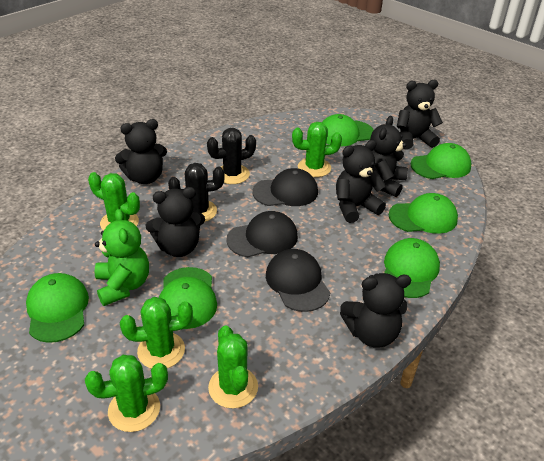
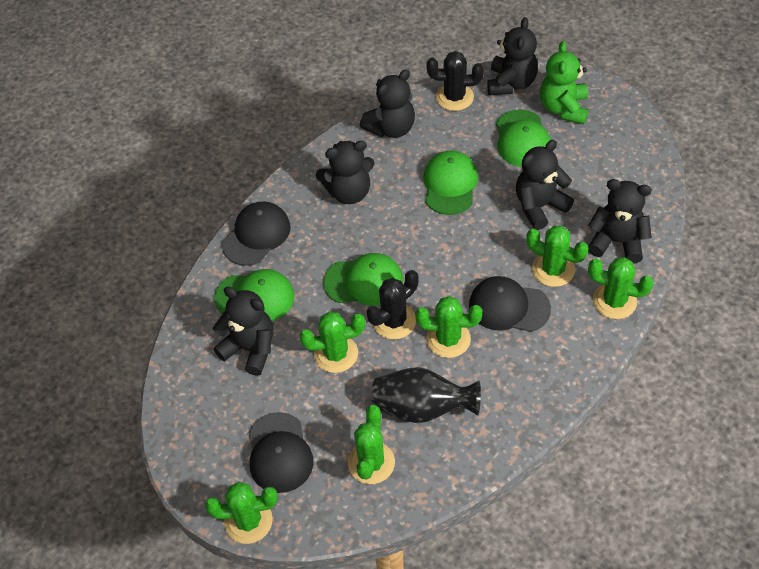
black vase: 0 -> 1
green cactus: 5 -> 6
green cap: 6 -> 4

